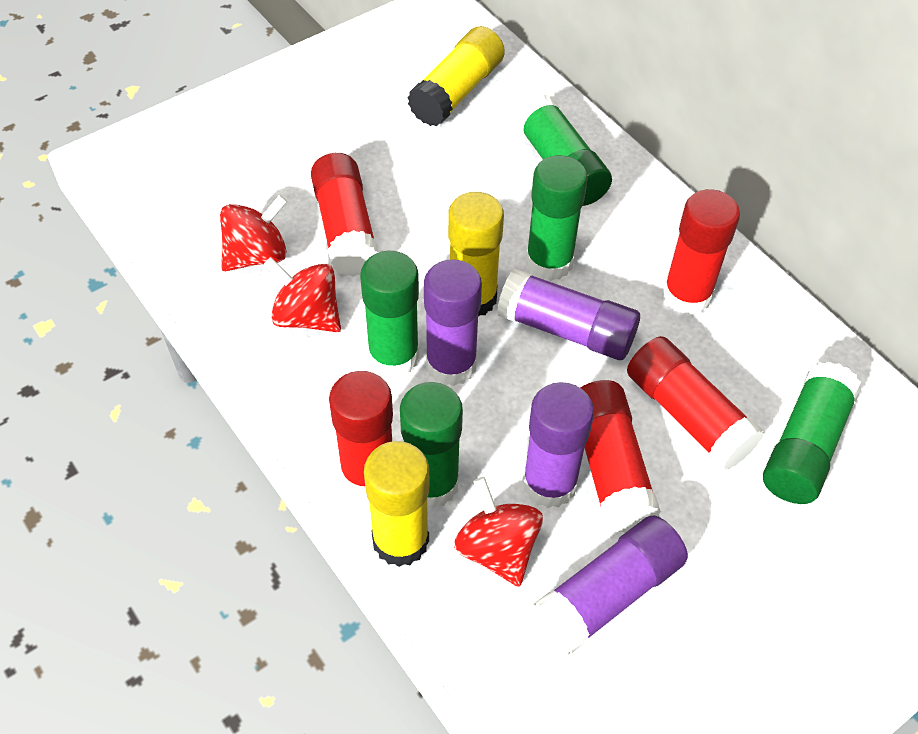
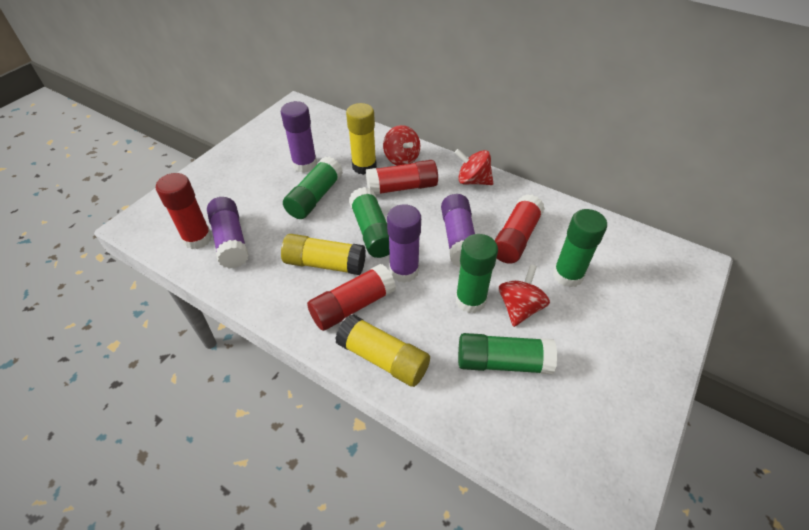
red glue stick: 5 -> 4

